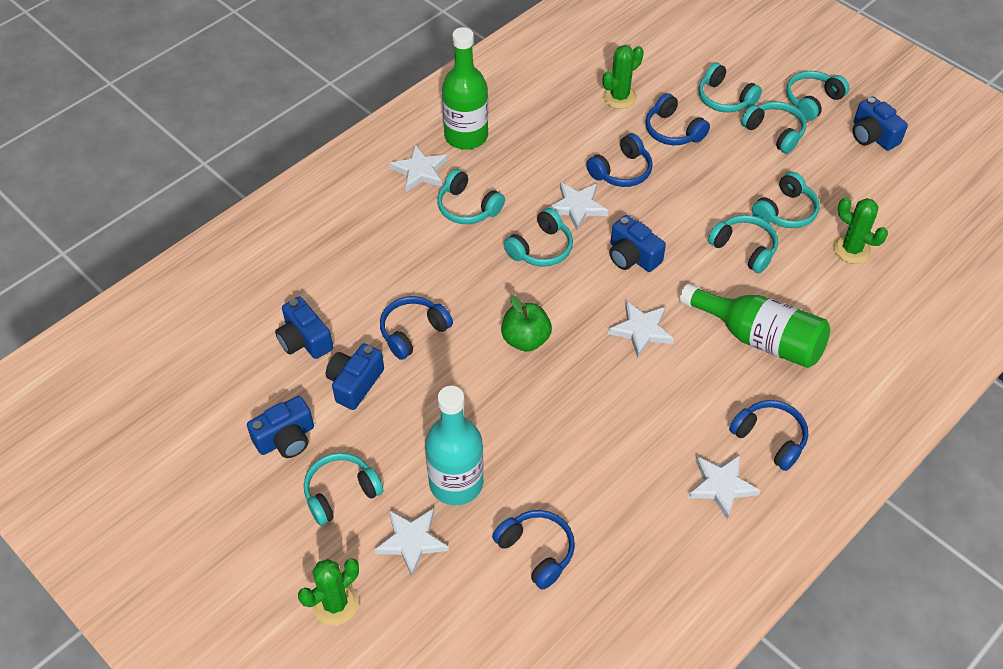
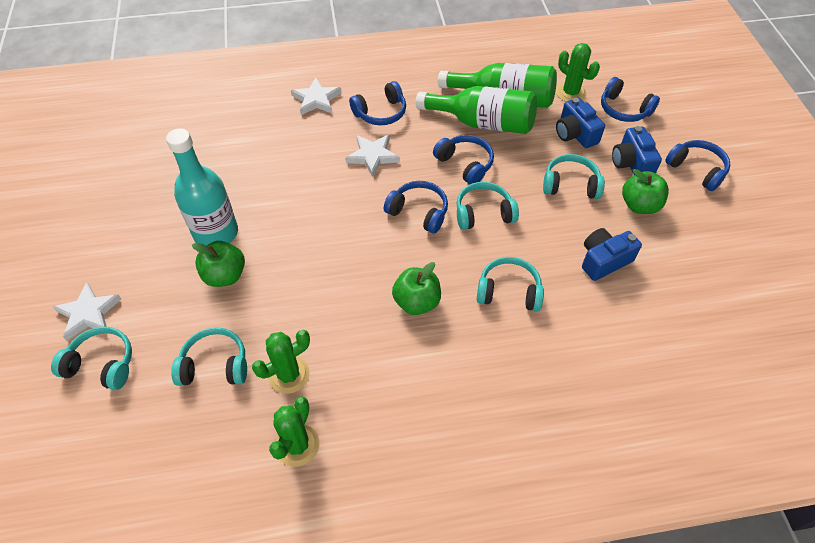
blue camera: 5 -> 3
green apple: 1 -> 3
turquoise headphones: 8 -> 5
white star: 5 -> 3

